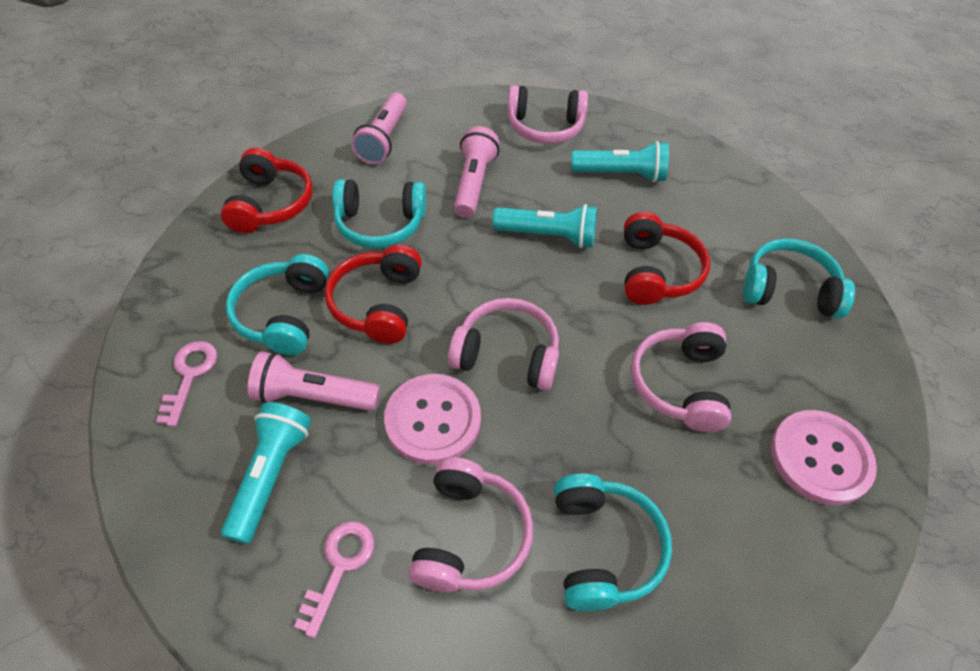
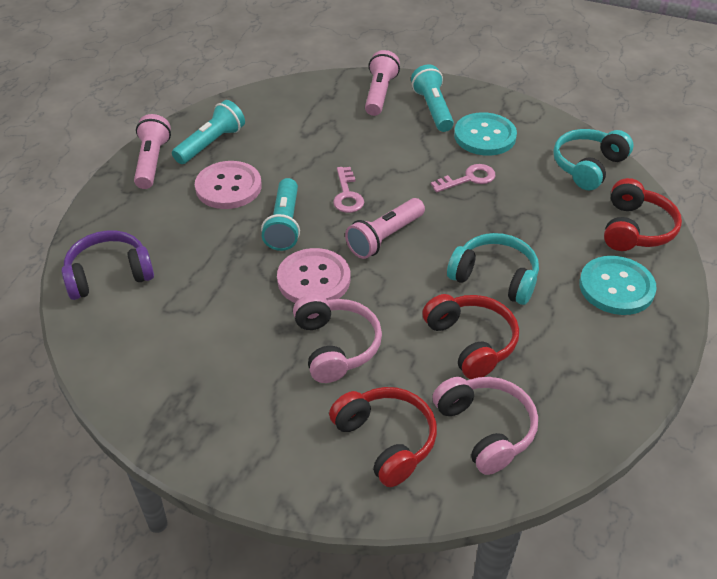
pink headphones: 4 -> 2
purple headphones: 0 -> 1
turquoise button: 0 -> 2
turquoise headphones: 4 -> 2

